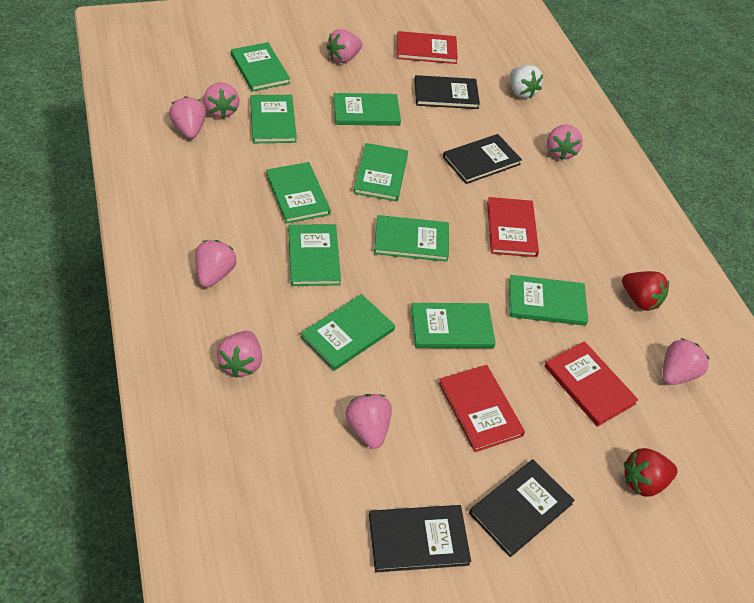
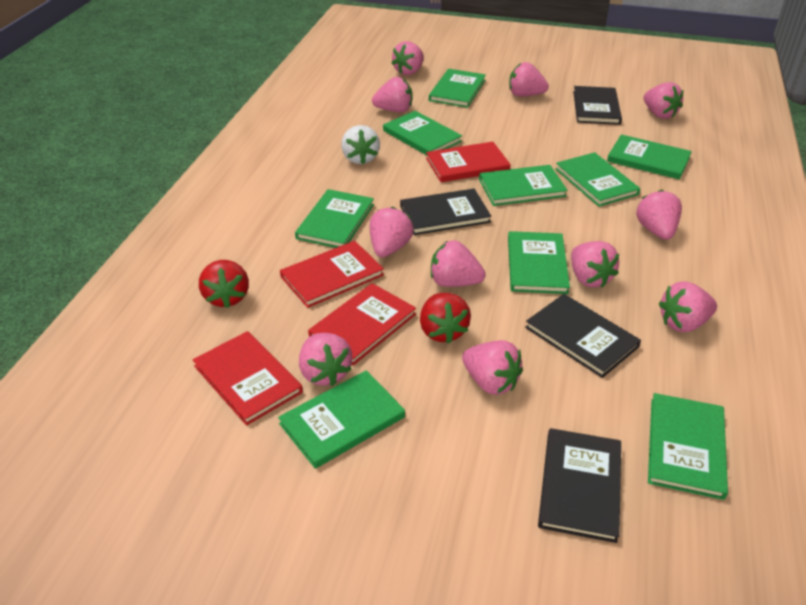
green book: 10 -> 9
pink strawberry: 8 -> 11

